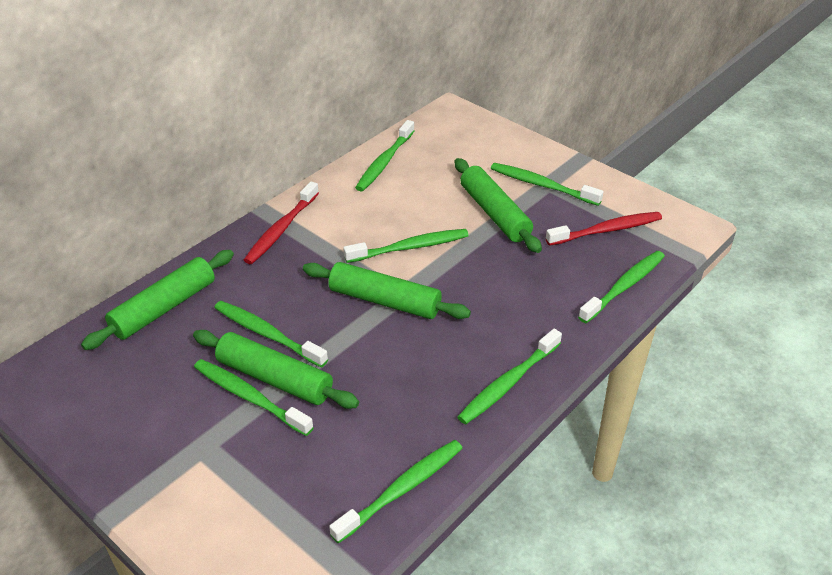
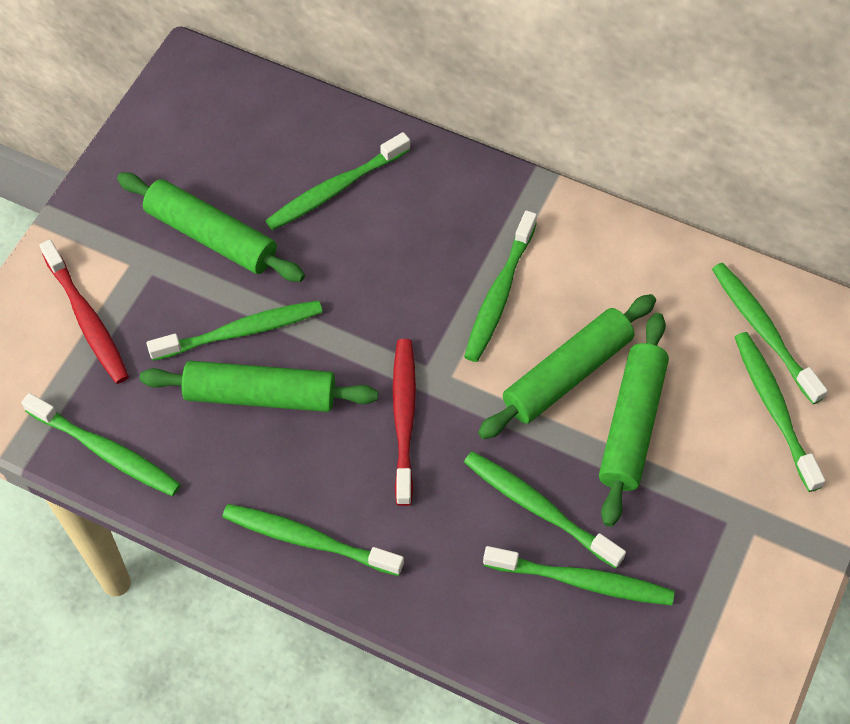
green toothbrush: 8 -> 9

